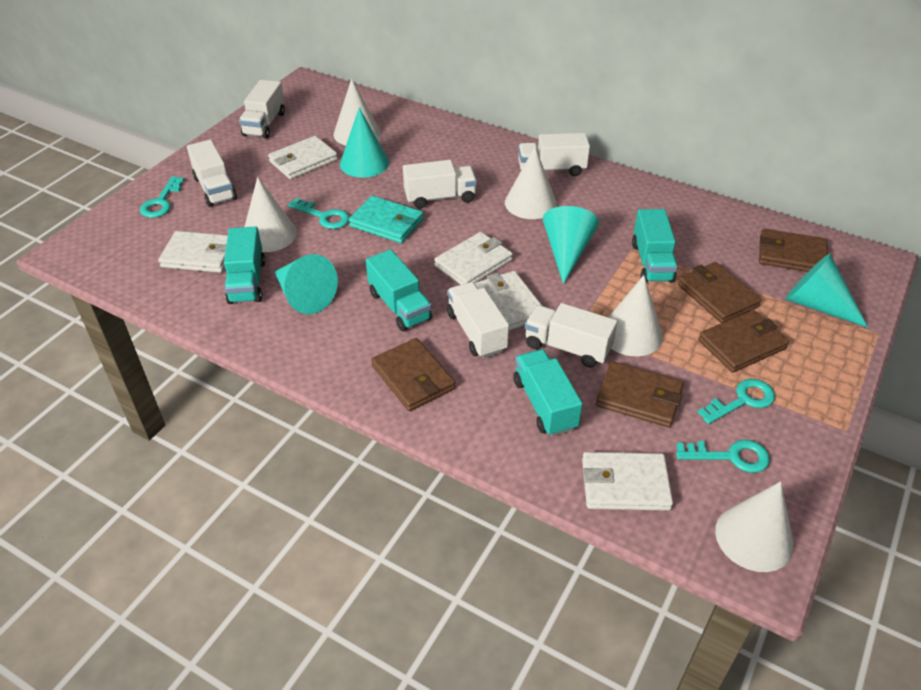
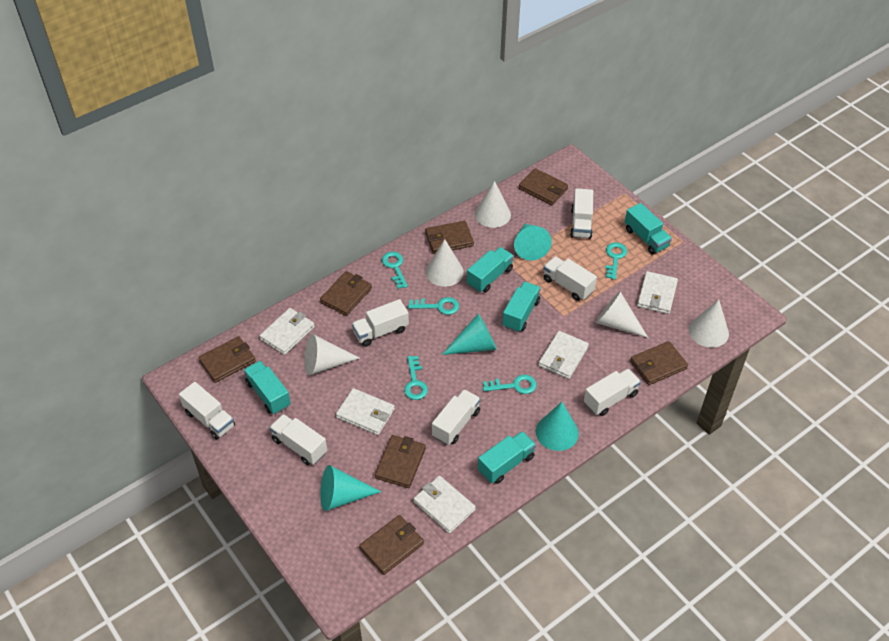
brown wallet: 5 -> 7
turquoise key: 4 -> 5
turquoise truck: 4 -> 5
turquoise wallet: 1 -> 0
white truck: 6 -> 7

